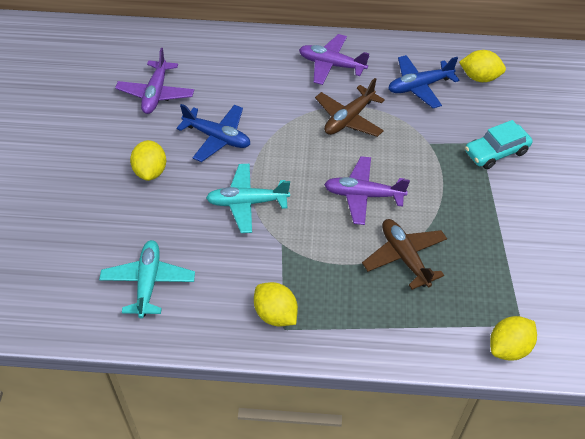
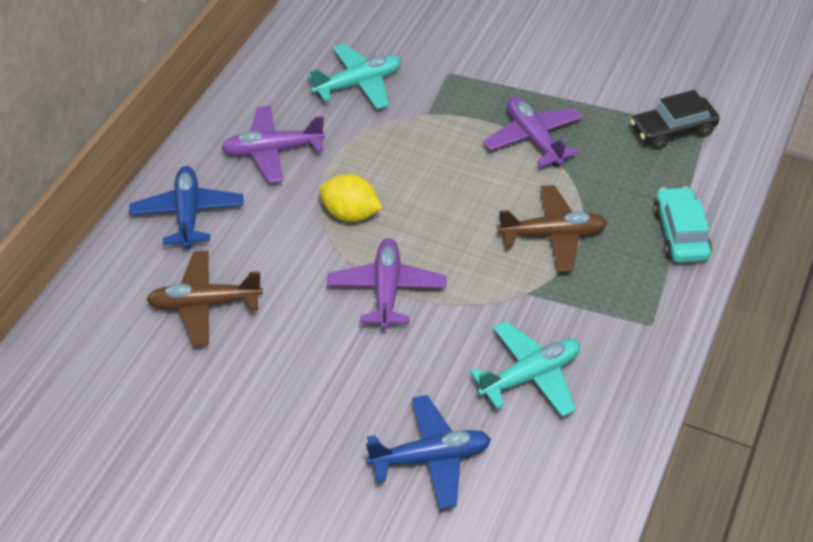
black car: 0 -> 1
yellow lemon: 4 -> 1

